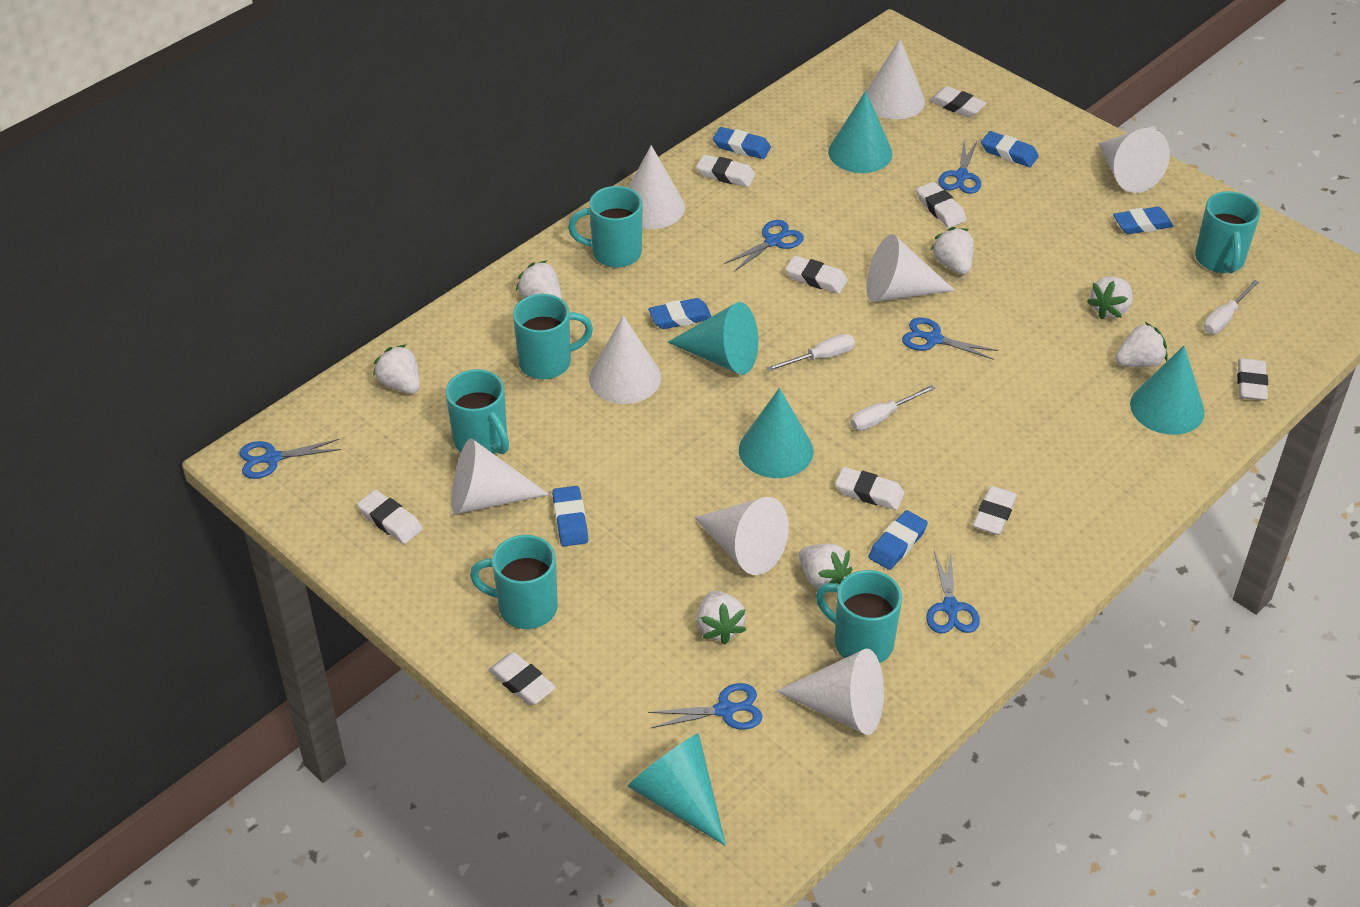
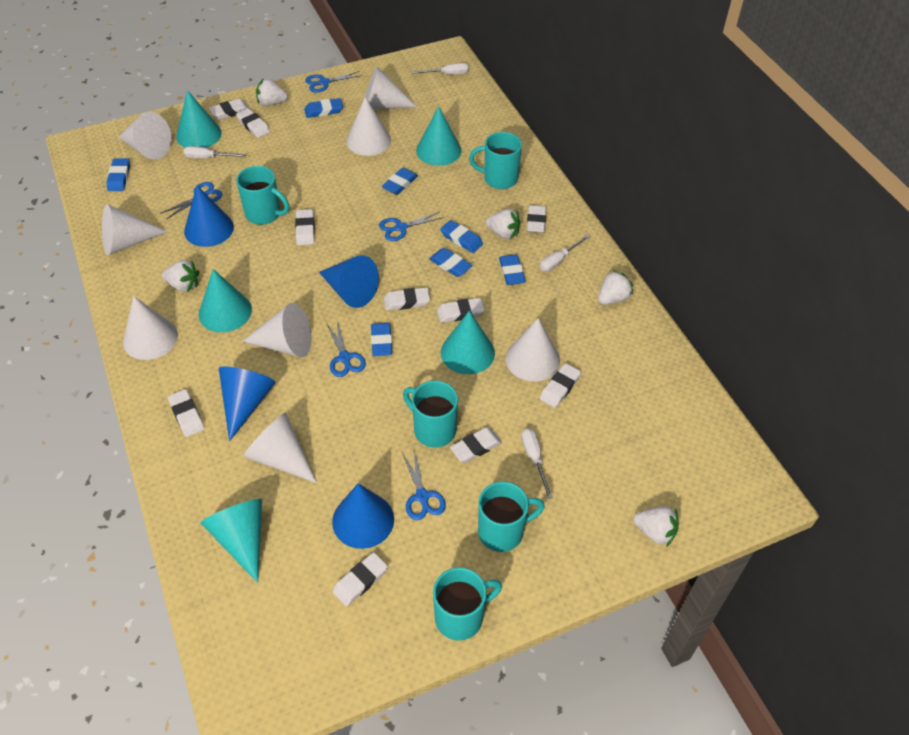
blue cone: 0 -> 4
blue eraser: 6 -> 7
blue scissors: 6 -> 5
turquoise mug: 6 -> 5
white eraser: 9 -> 10
white screwdriver: 3 -> 4
white strawberry: 7 -> 5

